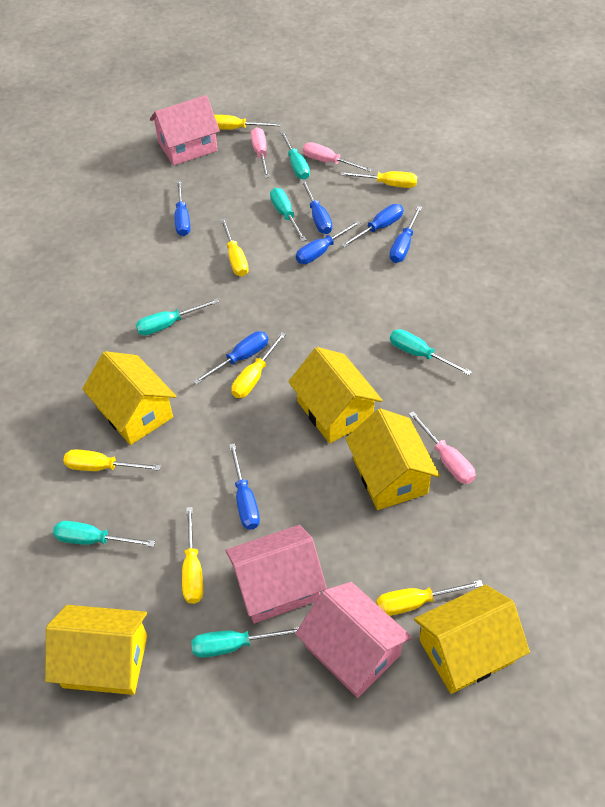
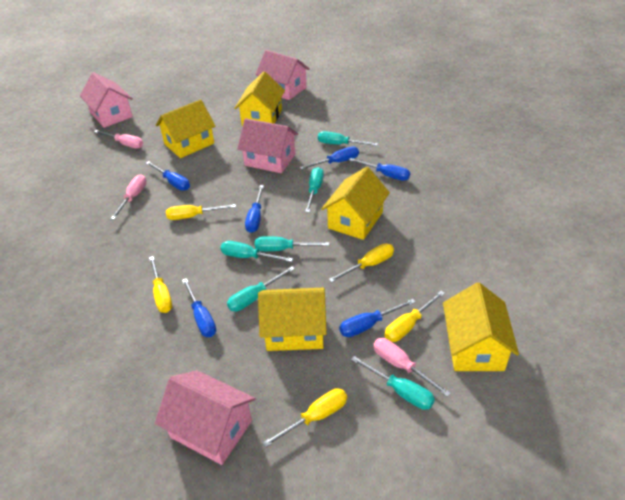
blue screwdriver: 7 -> 6
pink house: 3 -> 4
yellow screwdriver: 7 -> 5

